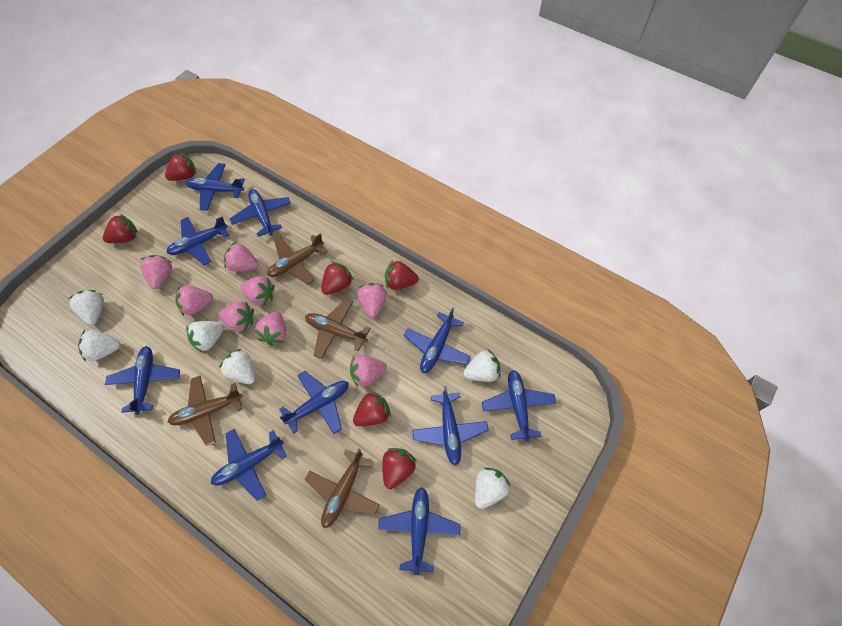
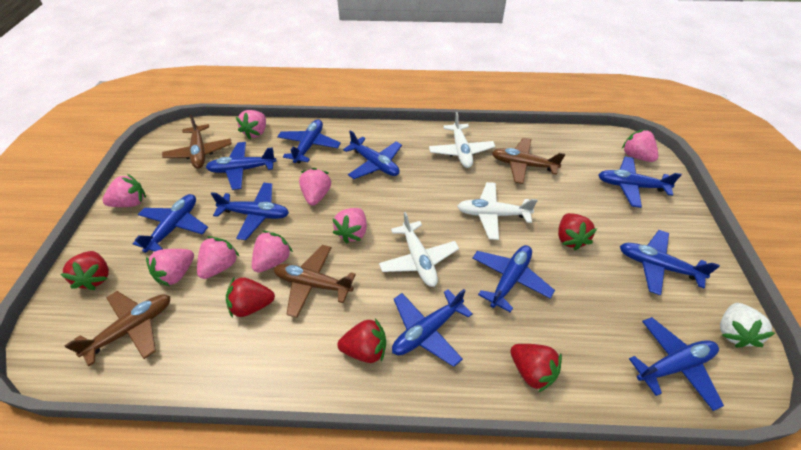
red strawberry: 6 -> 5
white plane: 0 -> 3
white strawberry: 6 -> 1

